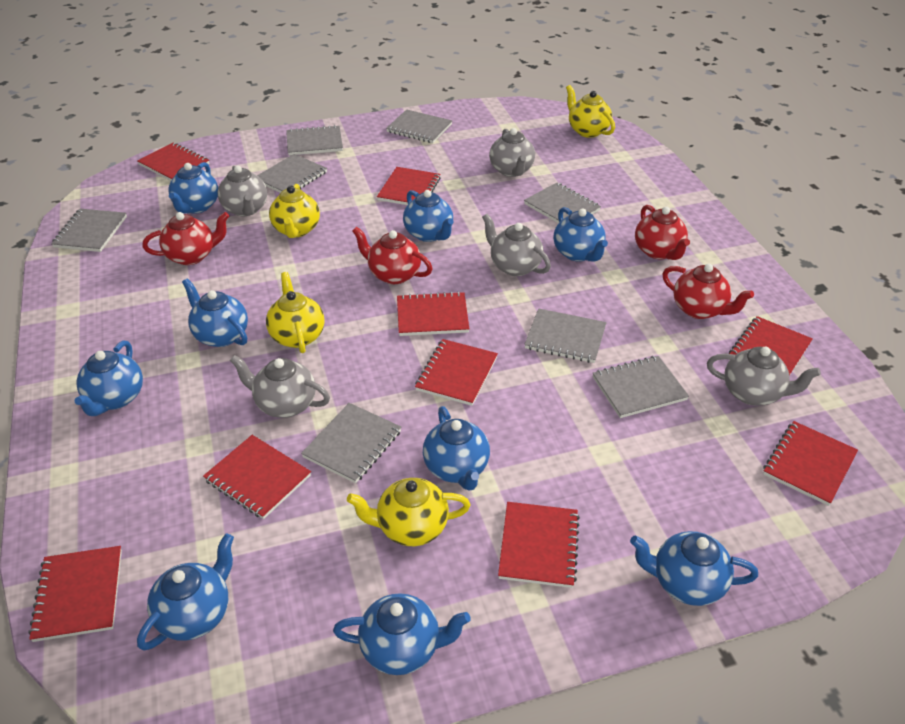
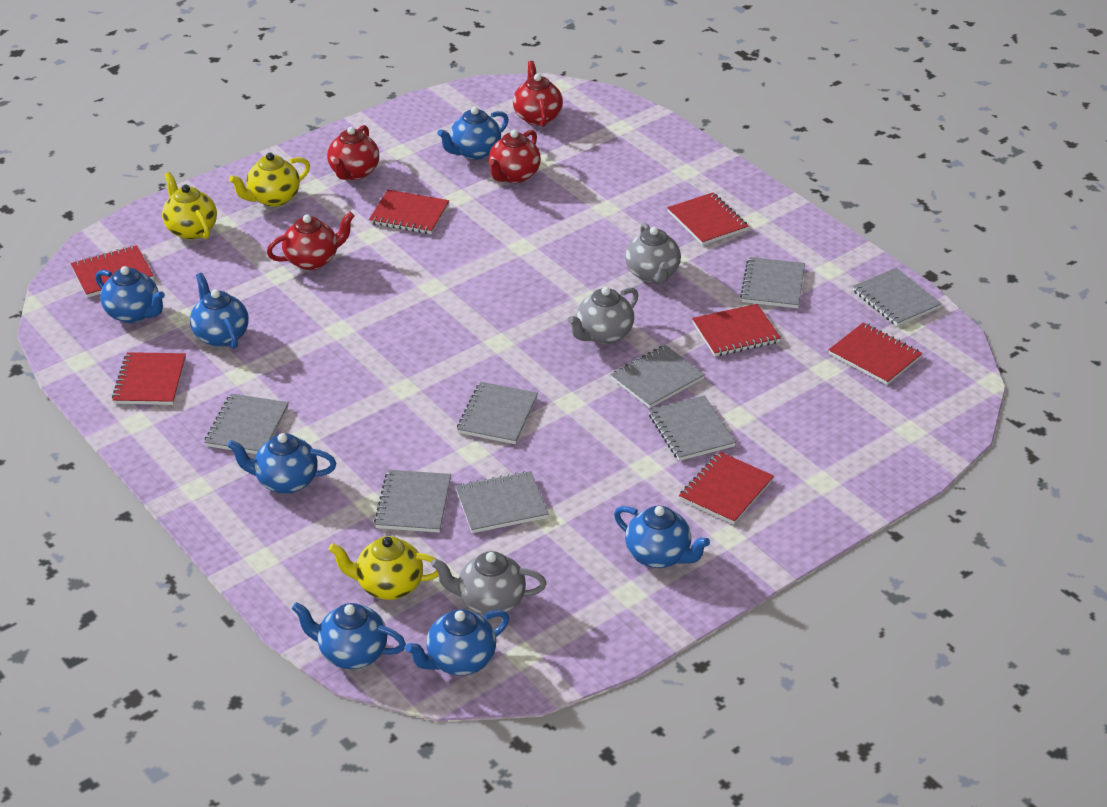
blue teapot: 9 -> 7
grey teapot: 5 -> 3
red notebook: 9 -> 7
yellow teapot: 4 -> 3

